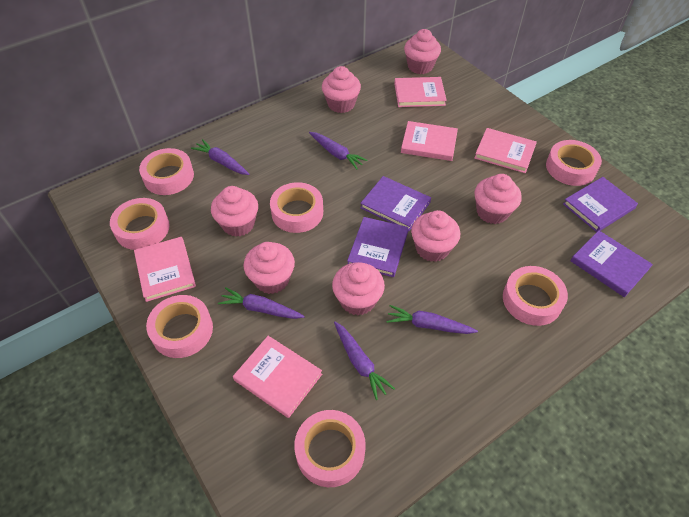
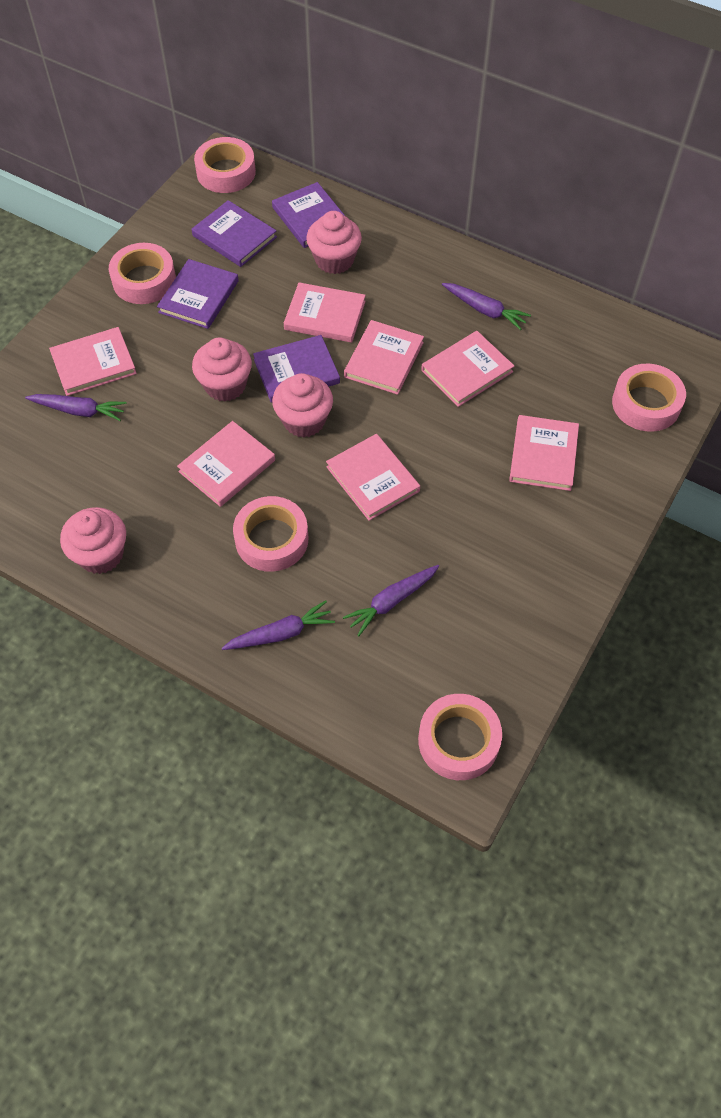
pink book: 5 -> 7
pink cupcake: 7 -> 4
pink tape: 7 -> 5
purple carrot: 5 -> 4

